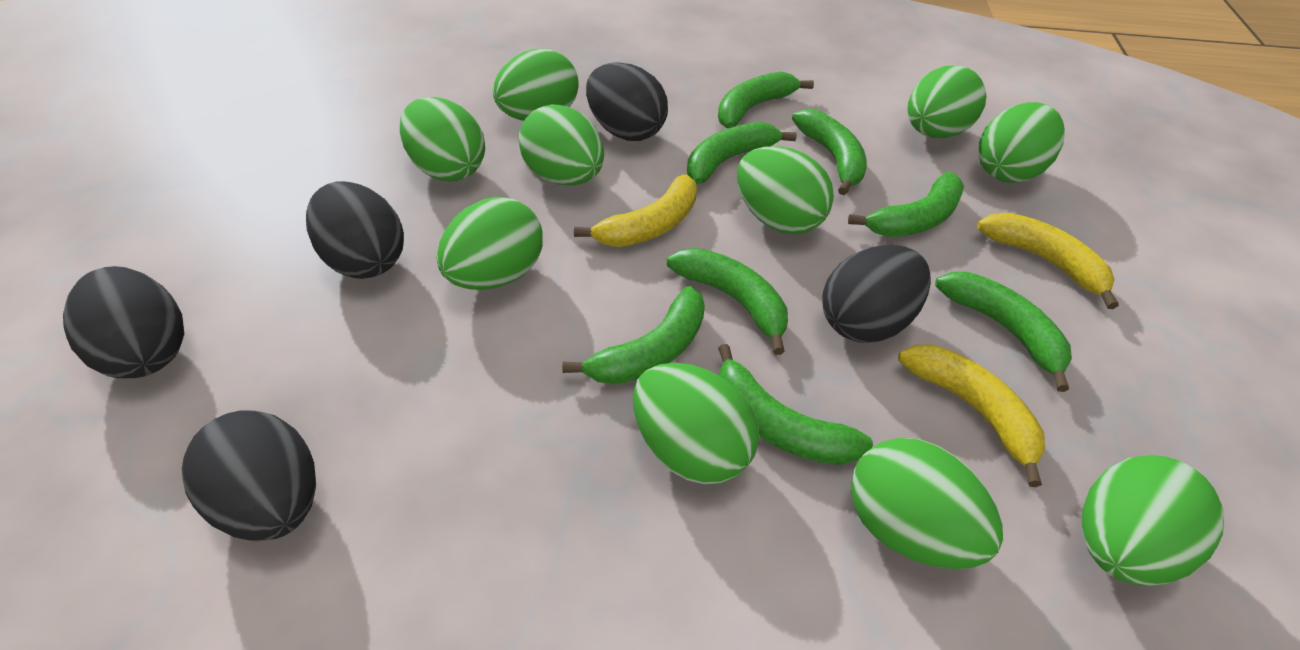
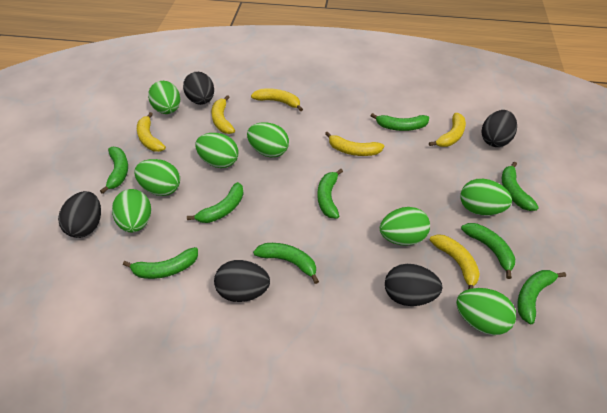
green banana: 8 -> 9
green egg: 10 -> 8
yellow banana: 3 -> 6

